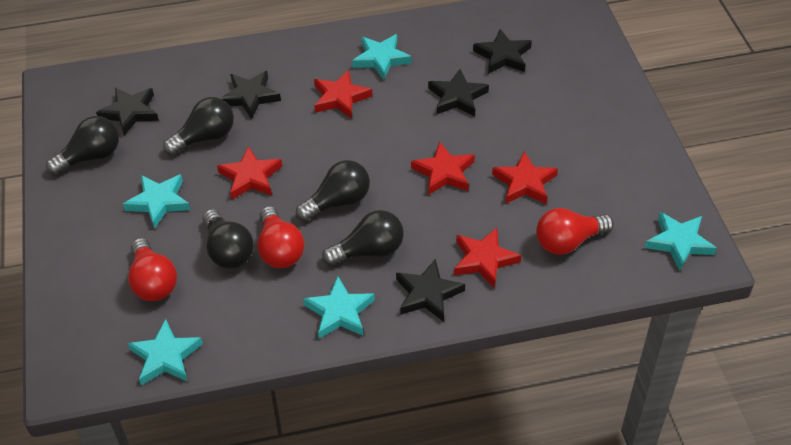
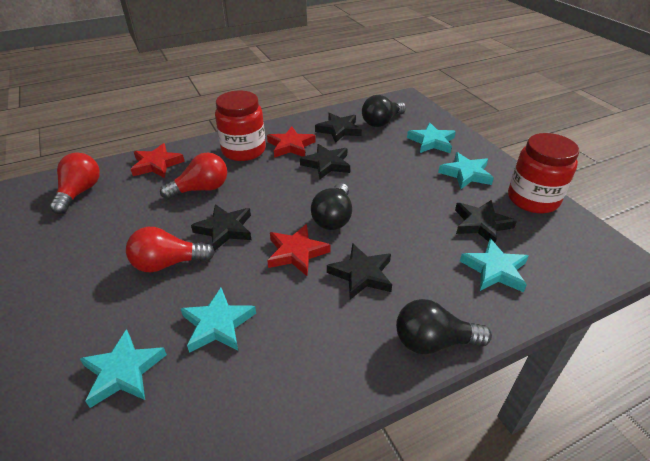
black light bulb: 5 -> 3
red jar: 0 -> 2
red star: 5 -> 3

